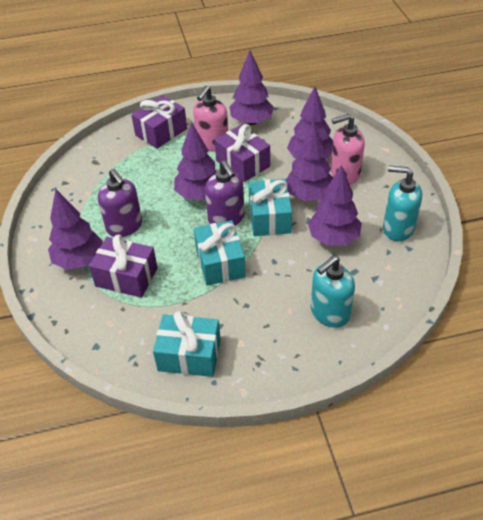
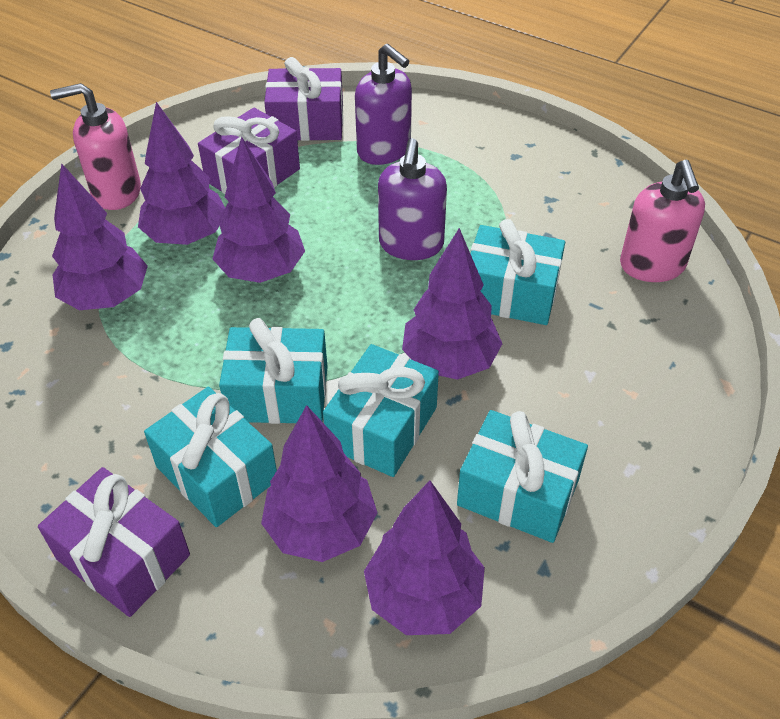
turquoise gift: 3 -> 5
turquoise soap dispenser: 2 -> 0

